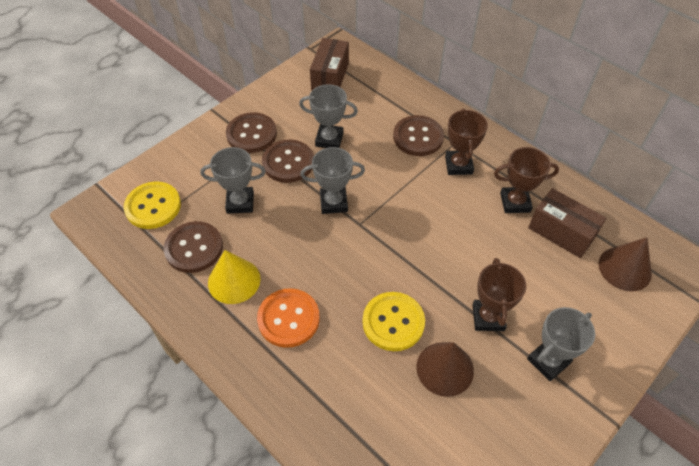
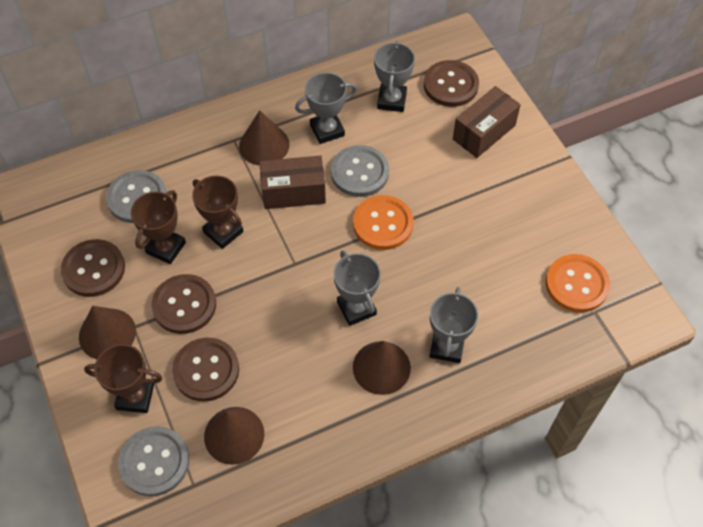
brown cone: 2 -> 4
grey button: 0 -> 3
orange button: 1 -> 2
yellow button: 2 -> 0
yellow cone: 1 -> 0

